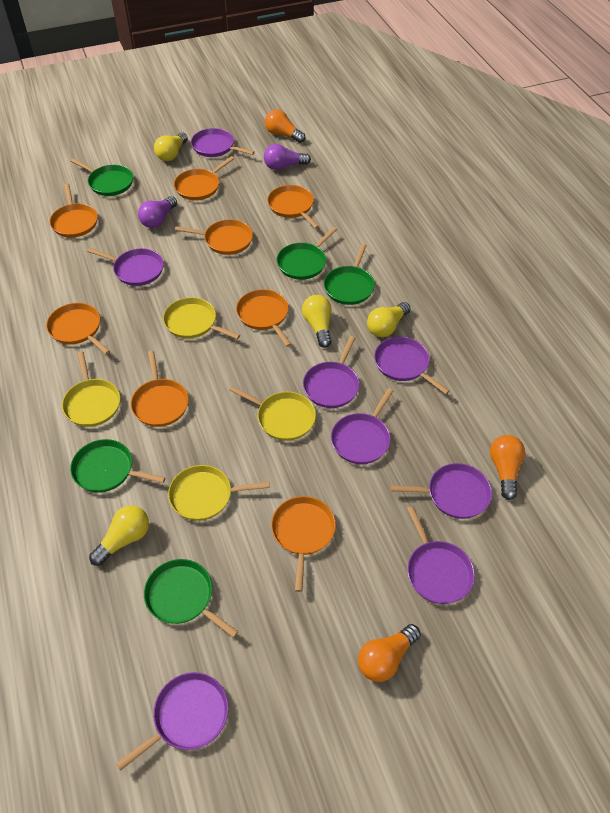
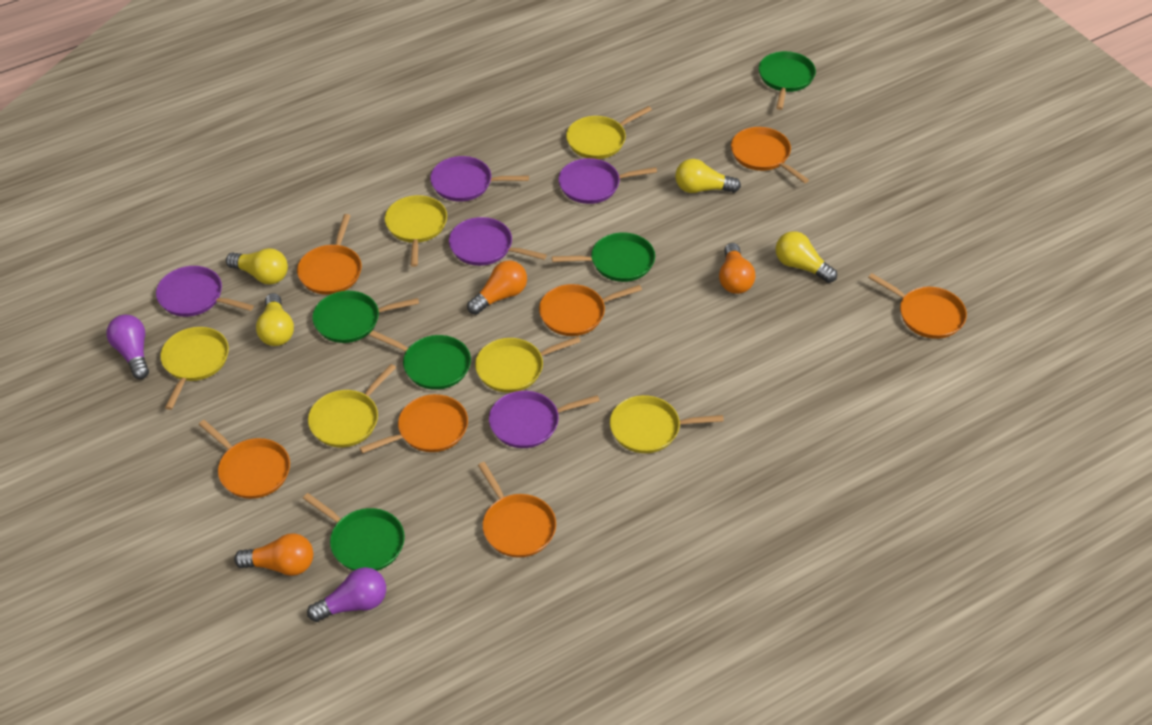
orange pan: 8 -> 7
purple pan: 8 -> 5
yellow pan: 4 -> 6

